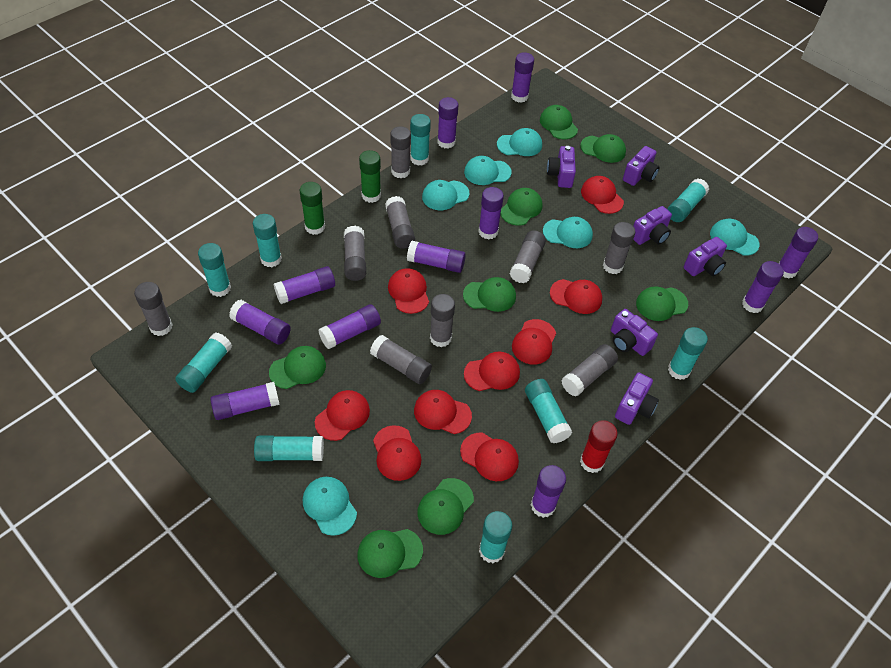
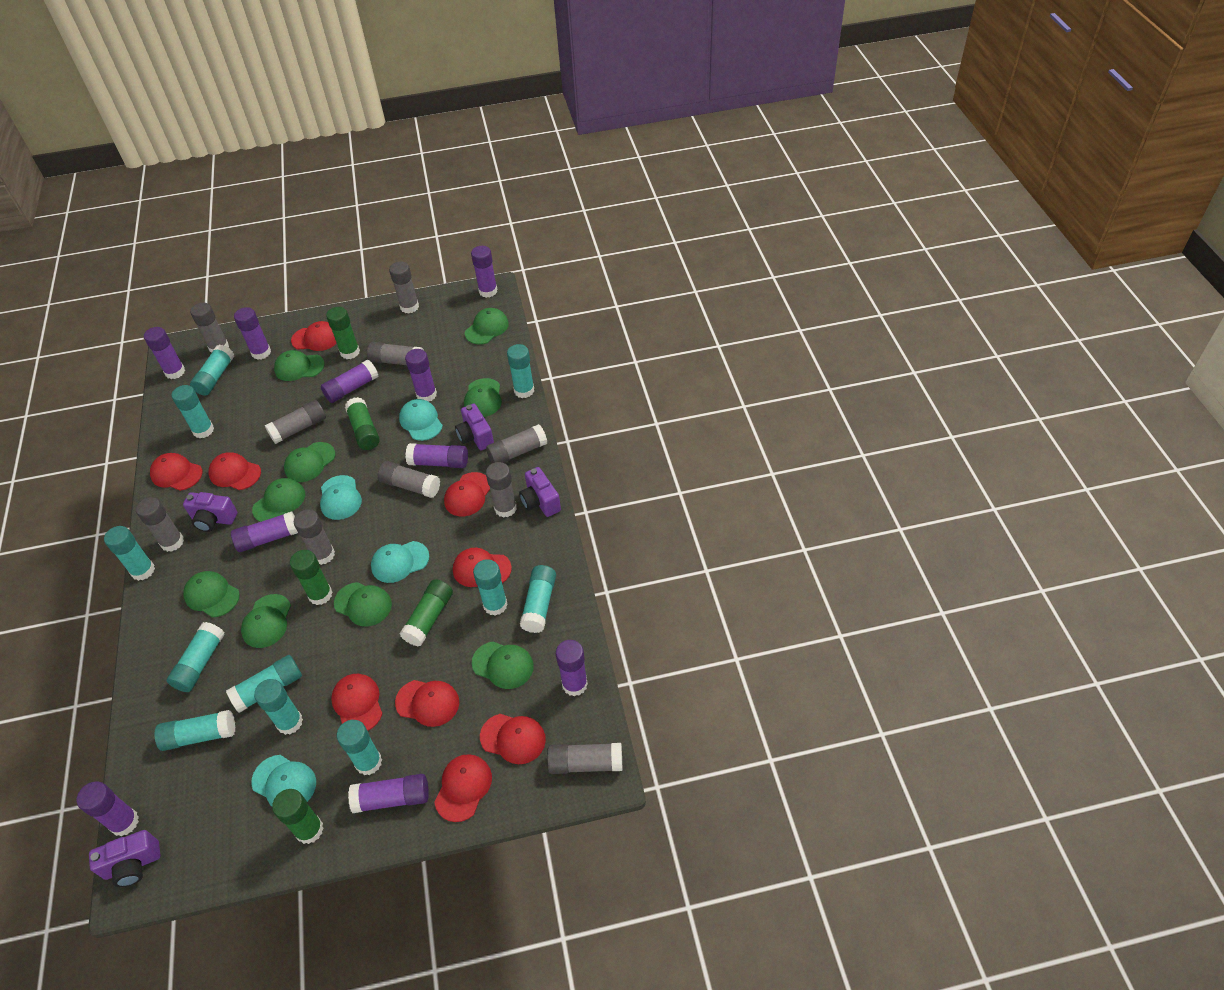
green cap: 8 -> 9
green glue stick: 2 -> 5
grey glue stick: 9 -> 10
purple camera: 6 -> 4
purple glue stick: 11 -> 10
red glue stick: 1 -> 0
turquoise cap: 6 -> 4
turquoise glue stick: 9 -> 11

